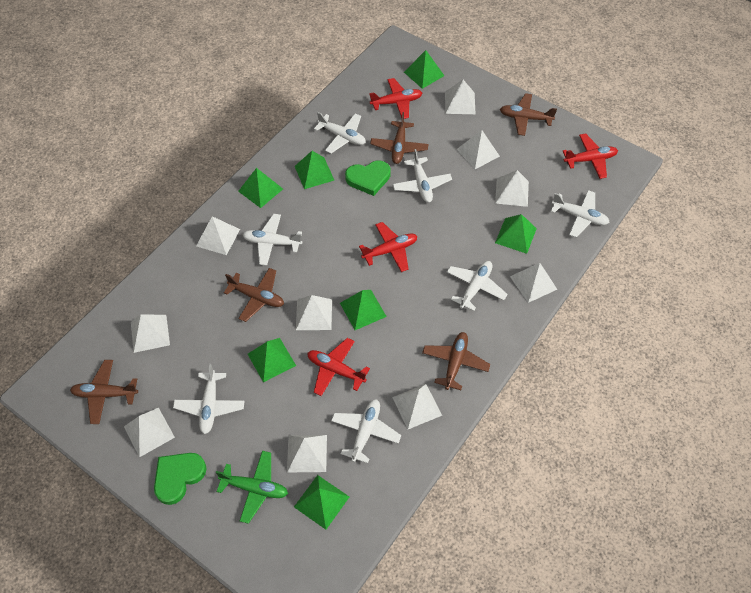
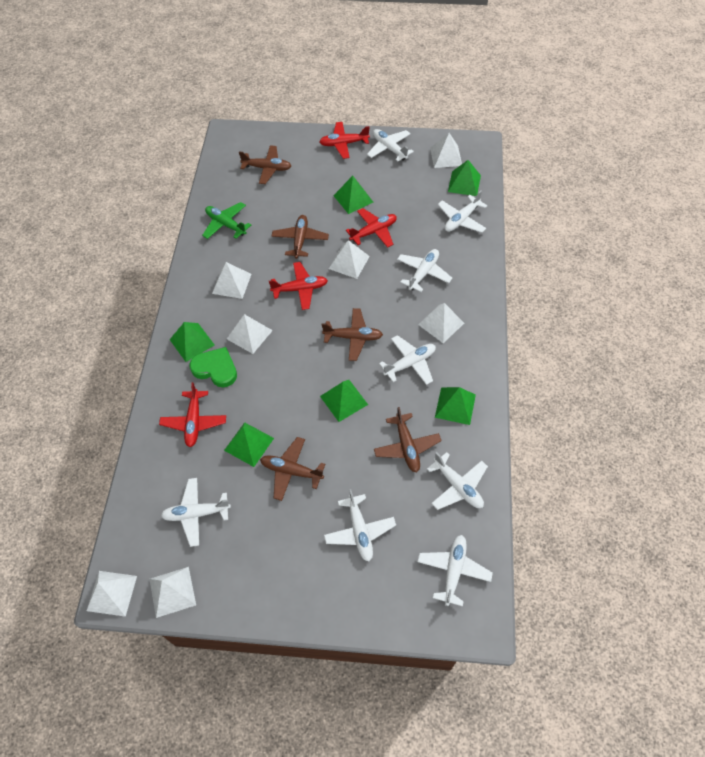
green heart: 2 -> 1
green pyramid: 7 -> 6
white plane: 7 -> 8
white pyramid: 10 -> 7

